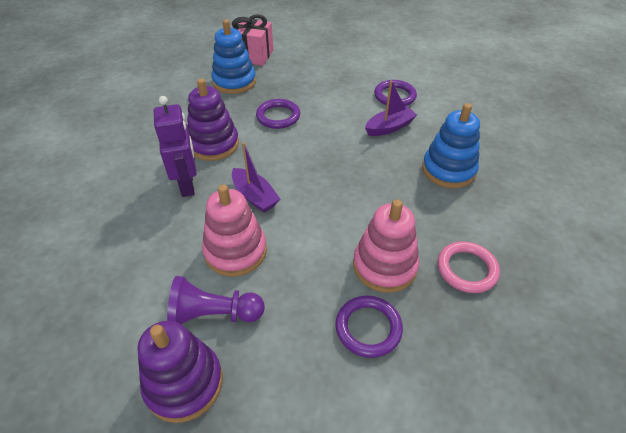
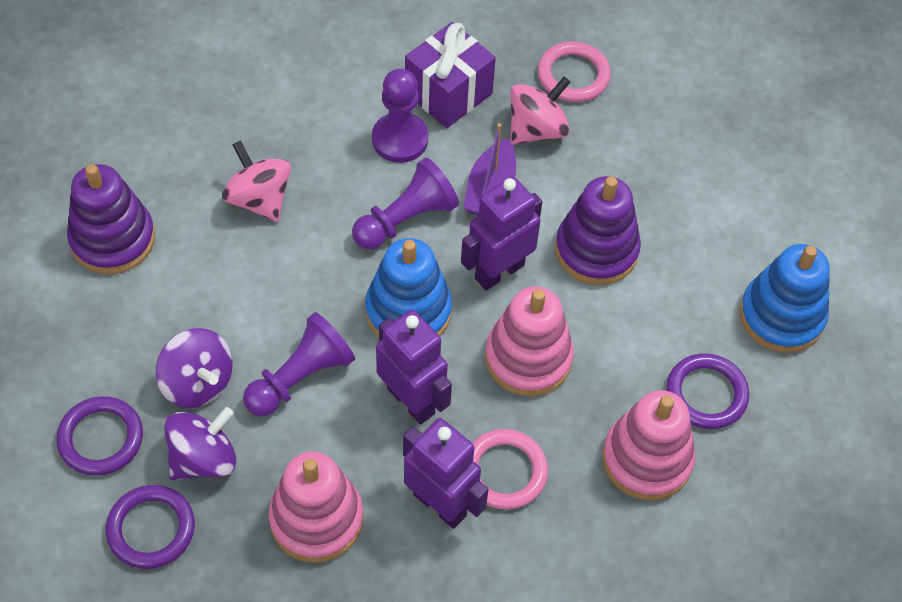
pink gift: 1 -> 0
pink ring: 1 -> 2
pink spinning top: 0 -> 2
pink stacking toy: 2 -> 3
purple boat: 2 -> 1
purple gift: 0 -> 1
purple pawn: 1 -> 3
purple robot: 1 -> 3
purple spinning top: 0 -> 2

